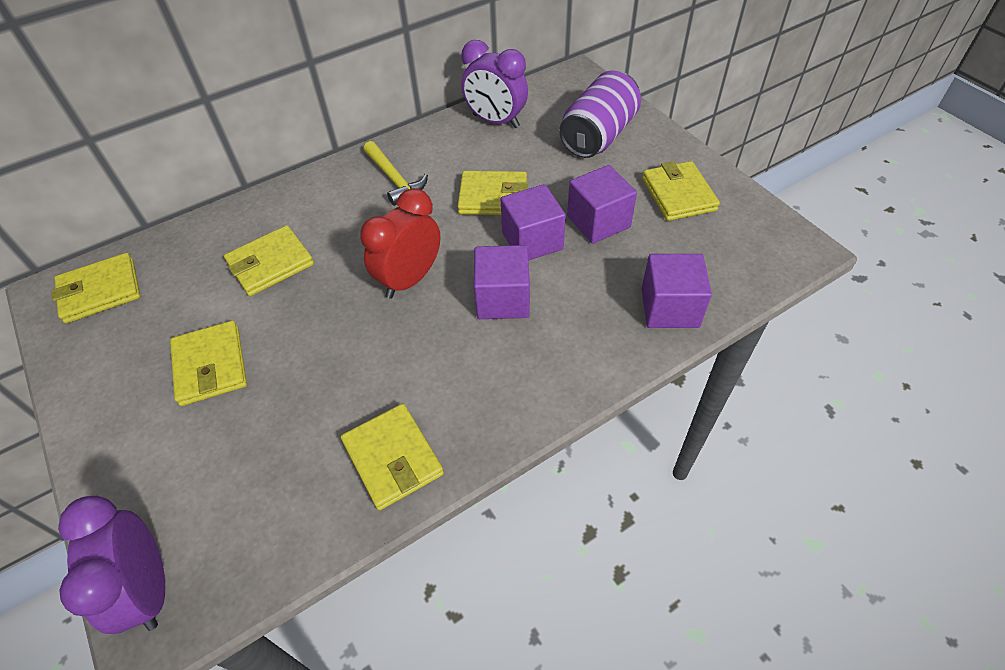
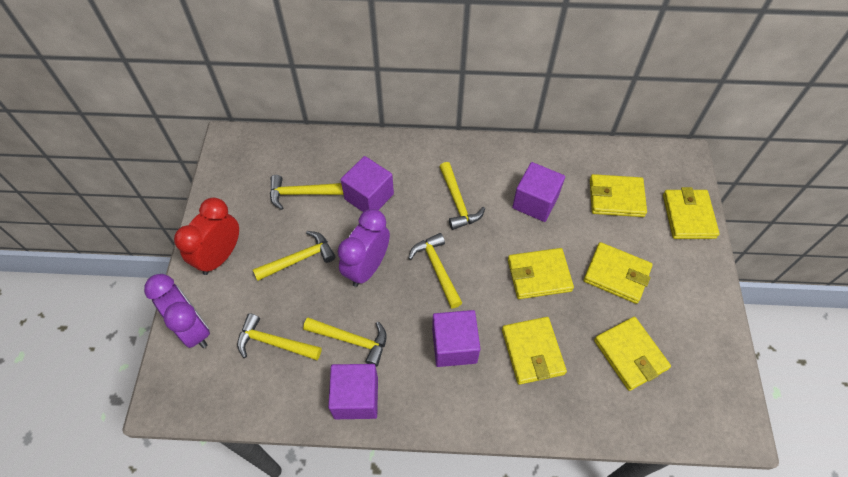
purple can: 1 -> 0
yellow hammer: 1 -> 6

